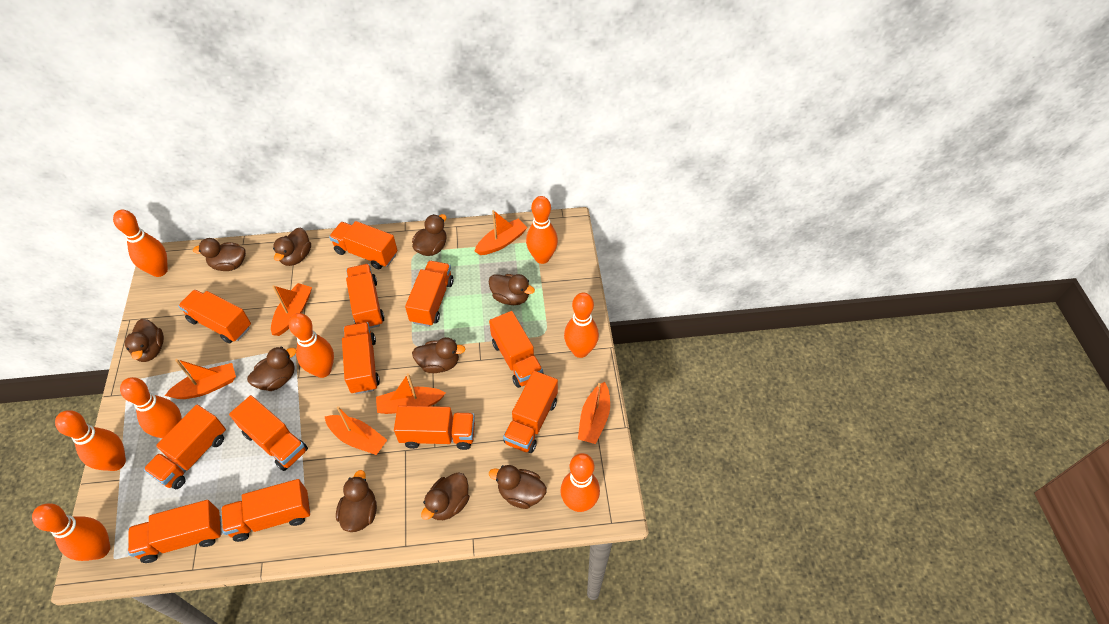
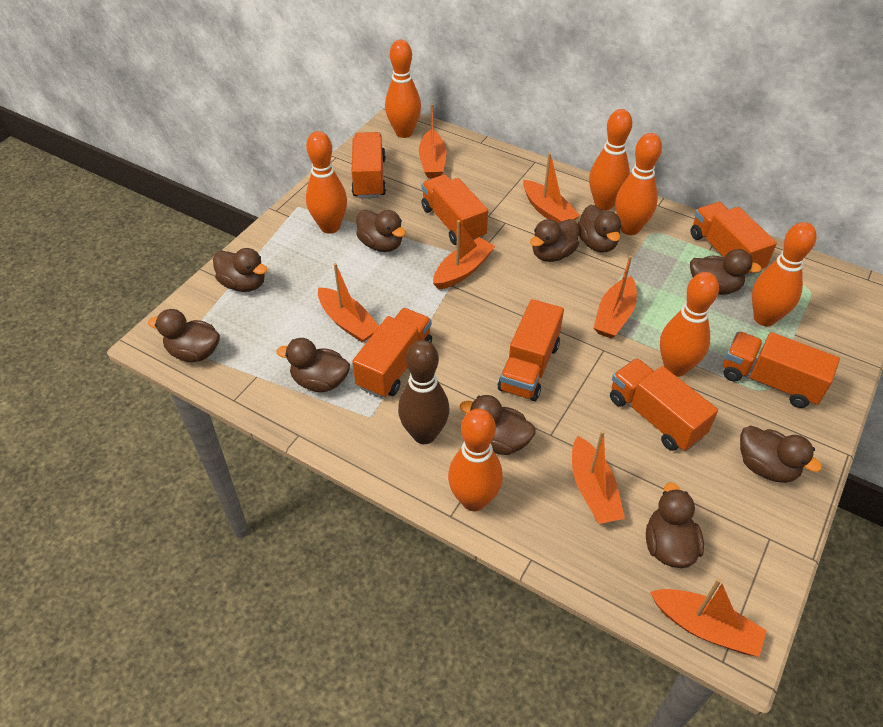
brown bowling pin: 0 -> 1
orange boat: 6 -> 7
orange bowling pin: 8 -> 7
orange truck: 12 -> 7

